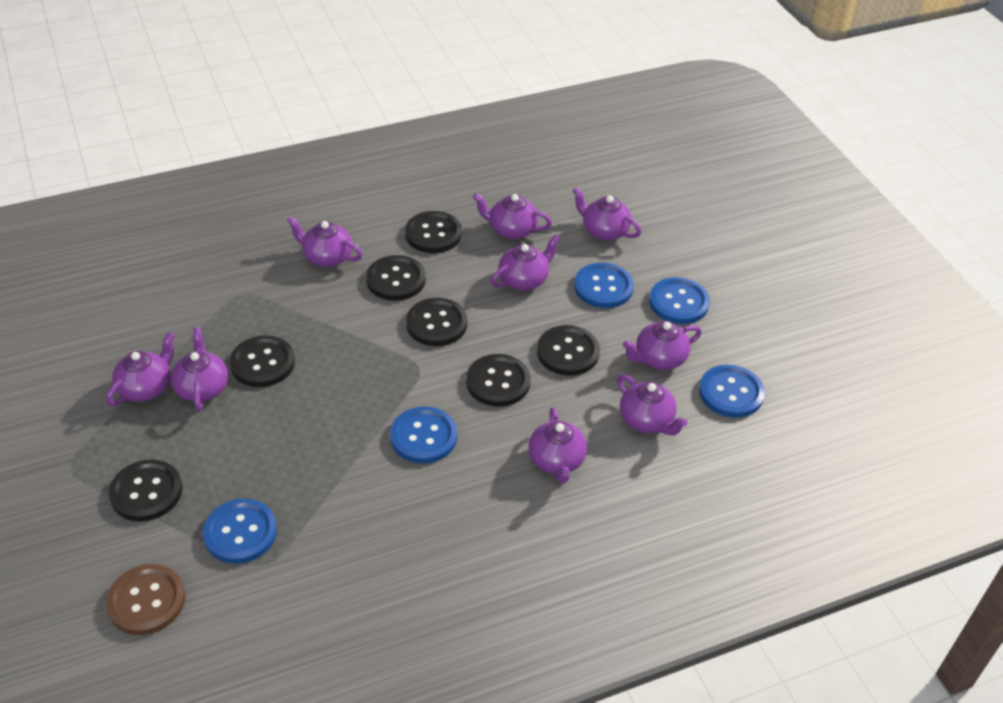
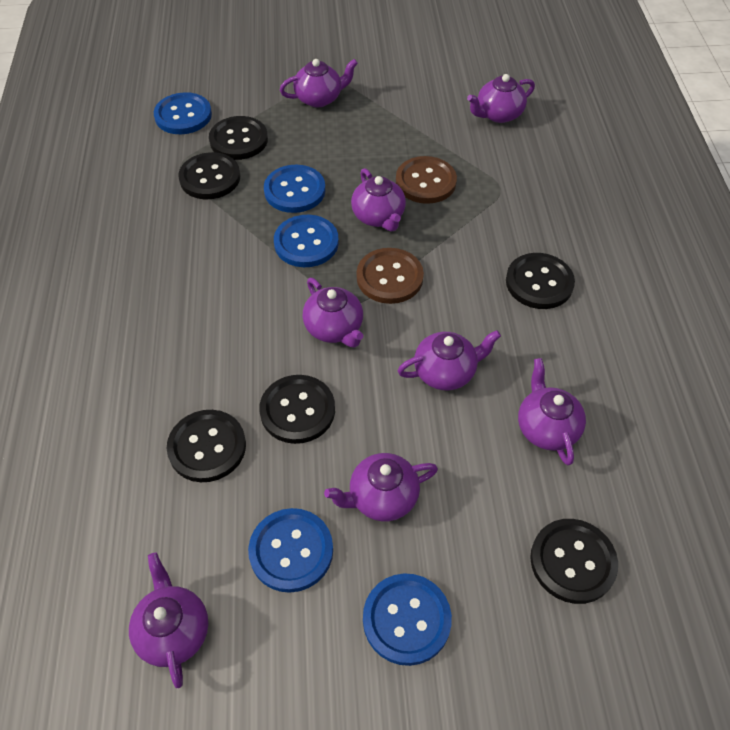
black button: 7 -> 6
brown button: 1 -> 2
purple teapot: 9 -> 8

